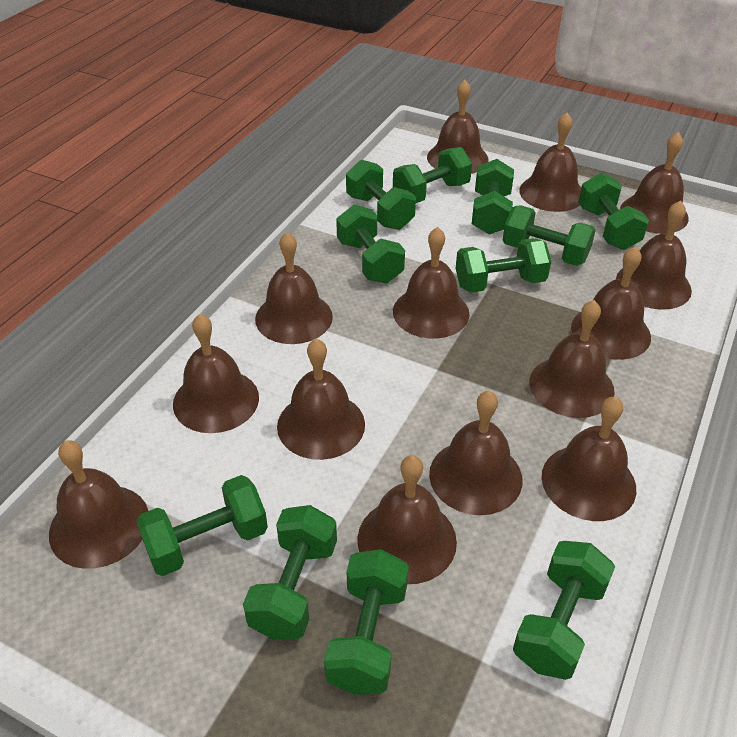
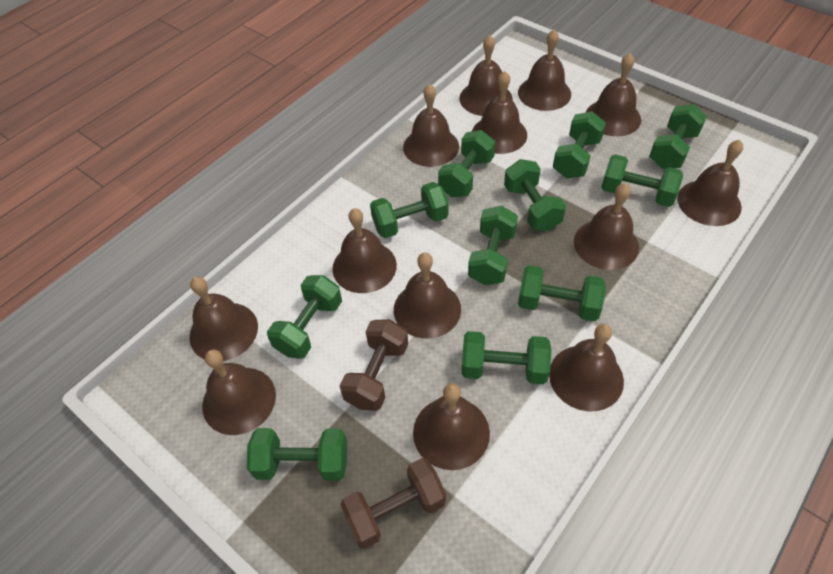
brown bell: 14 -> 13
brown dumbbell: 0 -> 2

